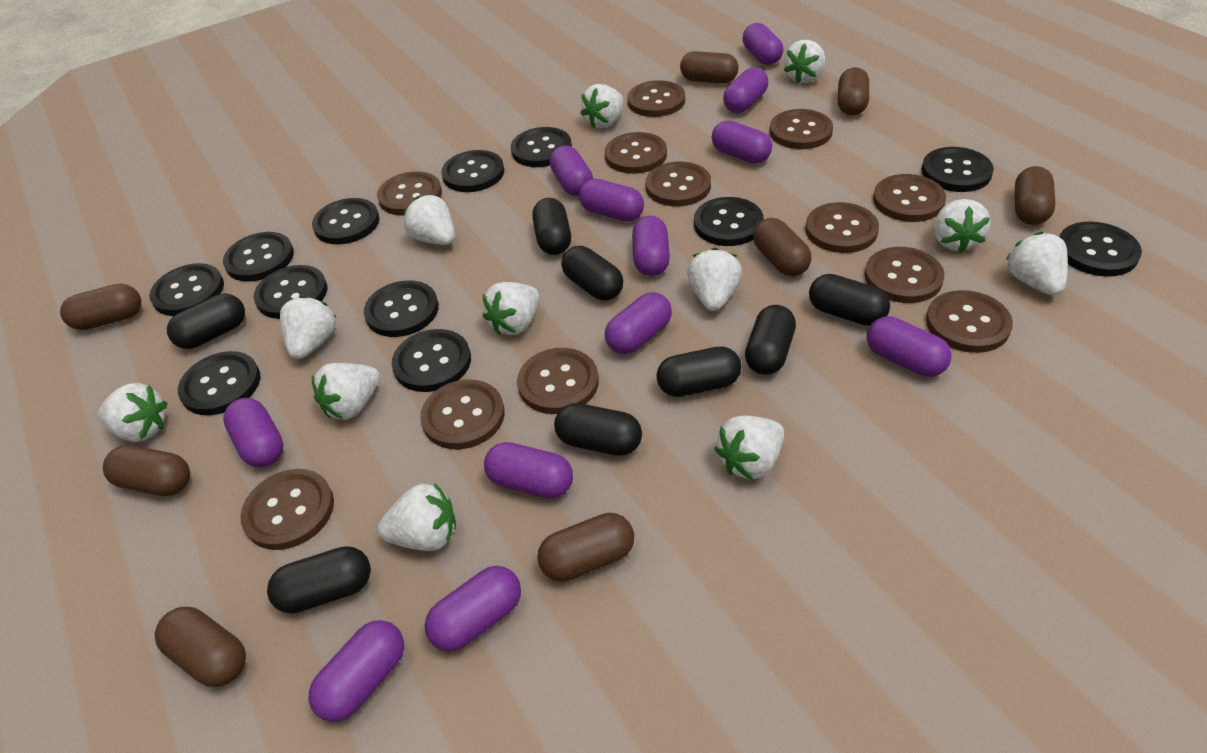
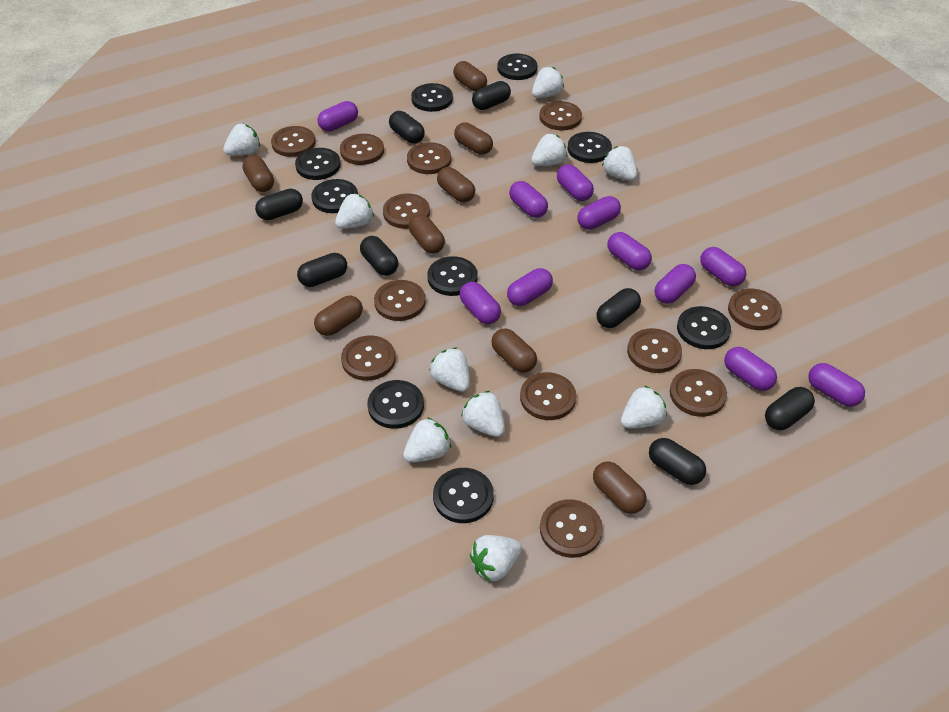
black button: 12 -> 9
purple capsule: 12 -> 11
white strawberry: 12 -> 10

